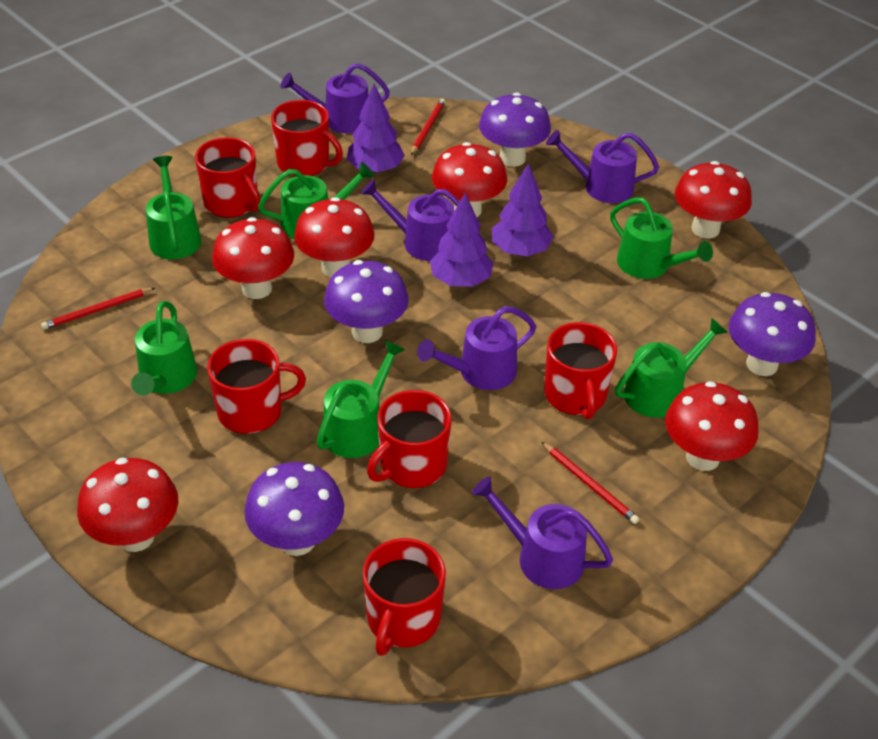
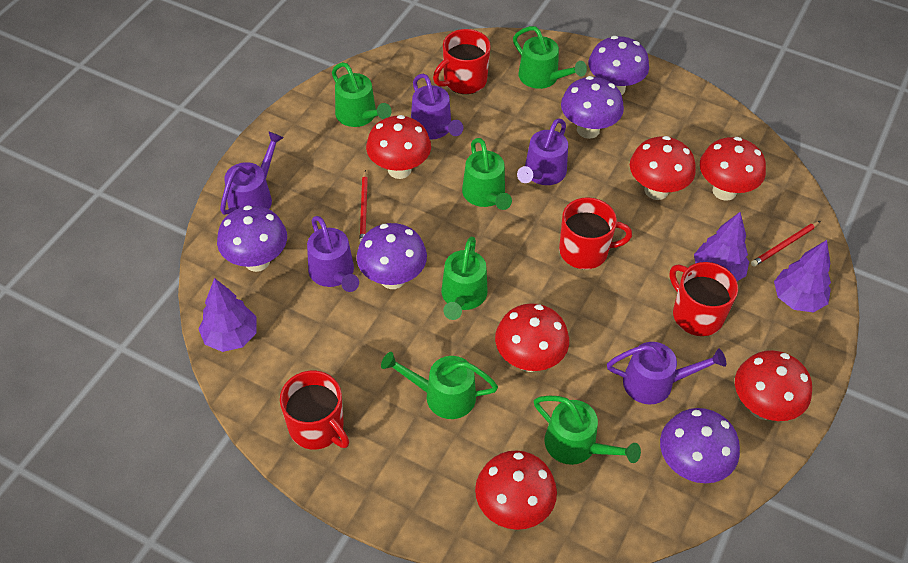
purple mushroom: 4 -> 5
red mug: 6 -> 4
red pencil: 3 -> 2

